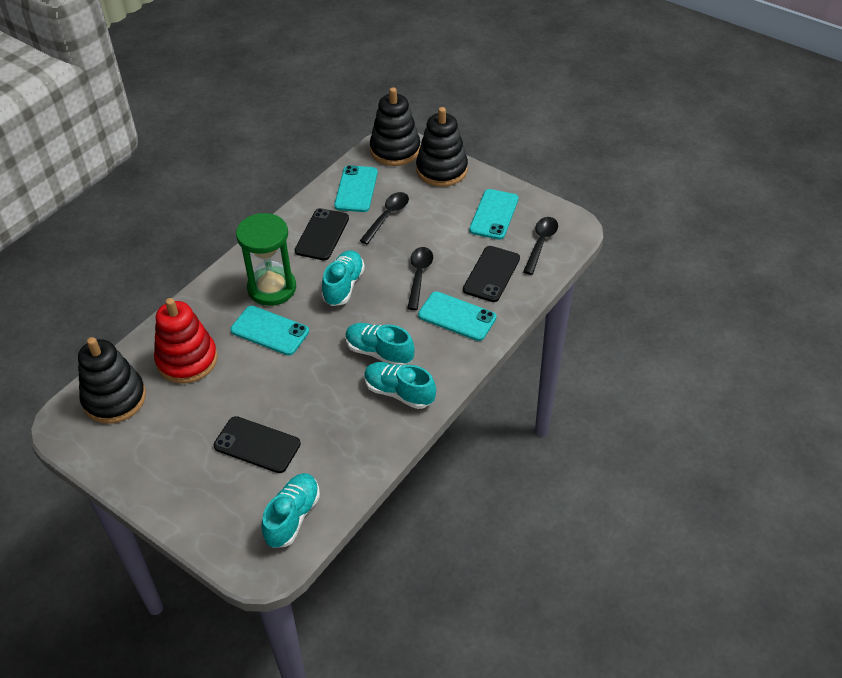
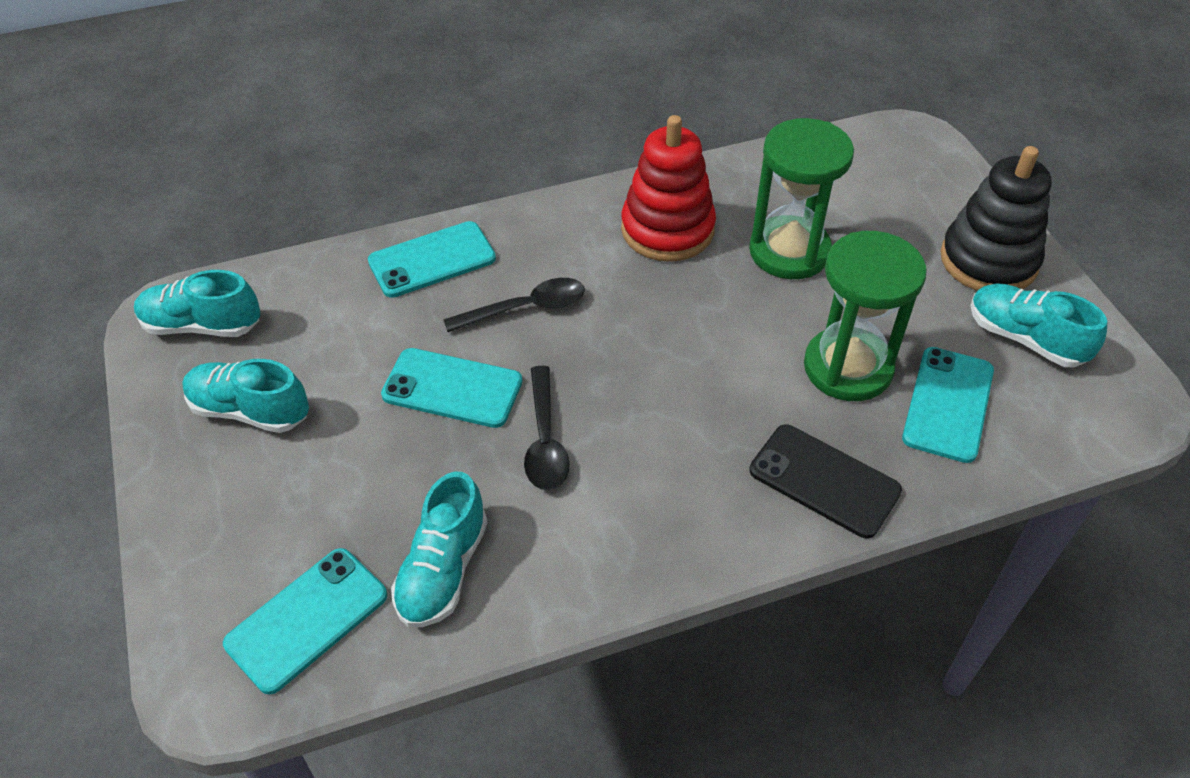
black phone: 3 -> 1
black spoon: 3 -> 2
black stacking toy: 3 -> 1
green hourglass: 1 -> 2

